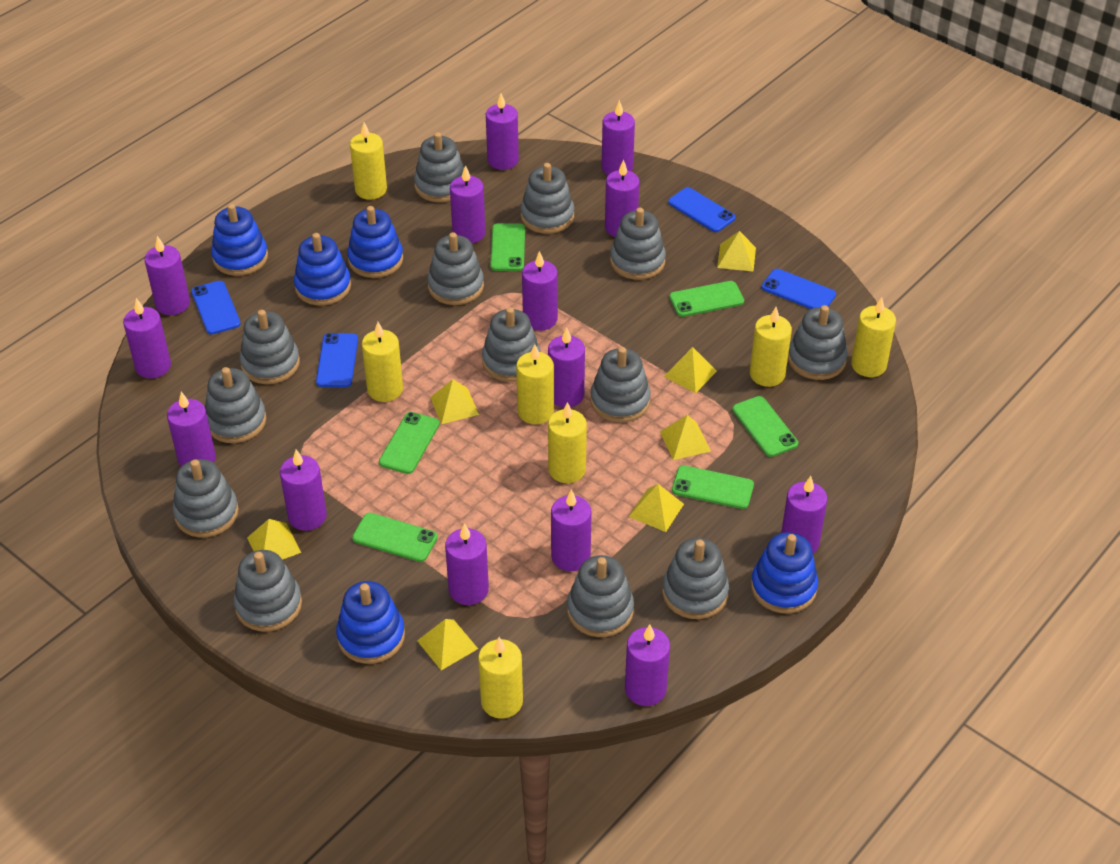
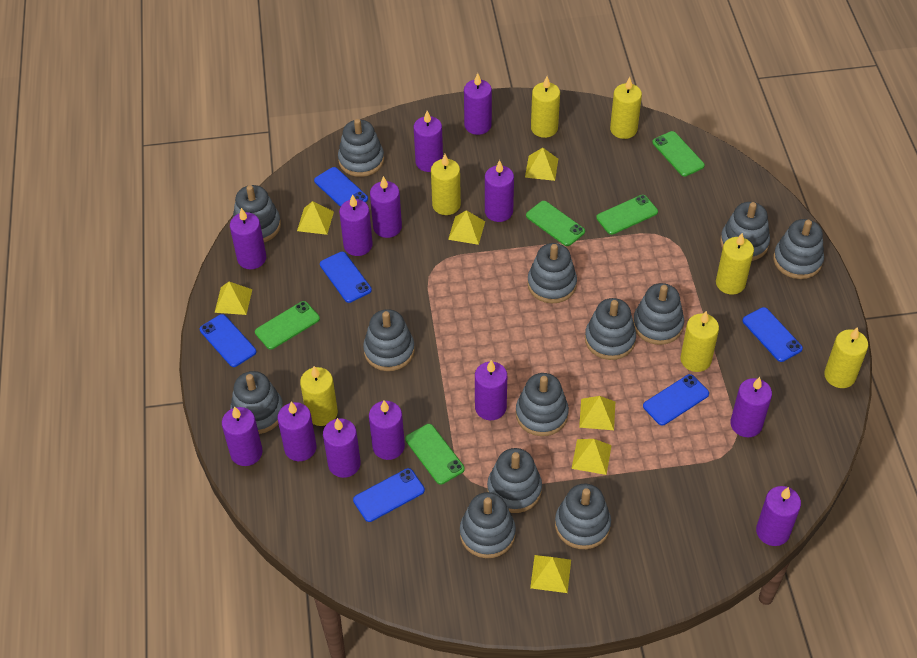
blue phone: 4 -> 6
blue stacking toy: 5 -> 0
green phone: 6 -> 5
purple candle: 14 -> 13

